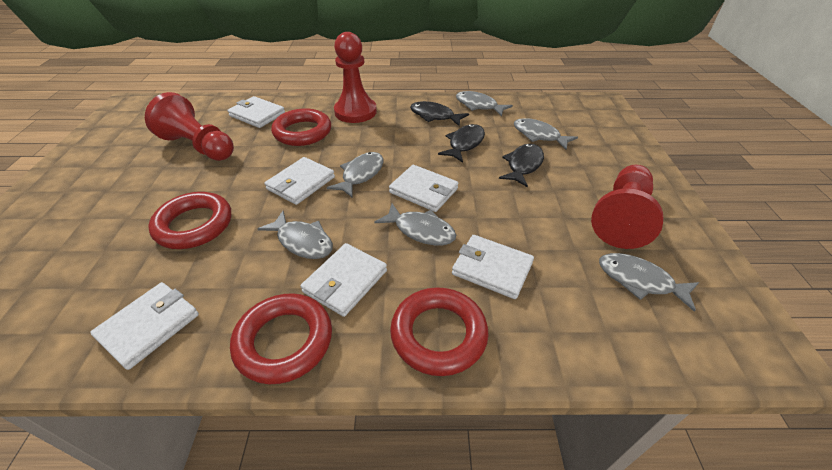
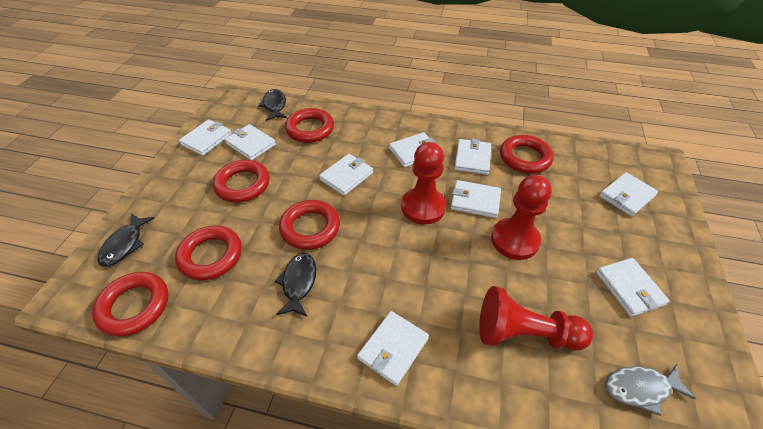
grey fish: 6 -> 1
red ring: 4 -> 6
white wallet: 6 -> 9

